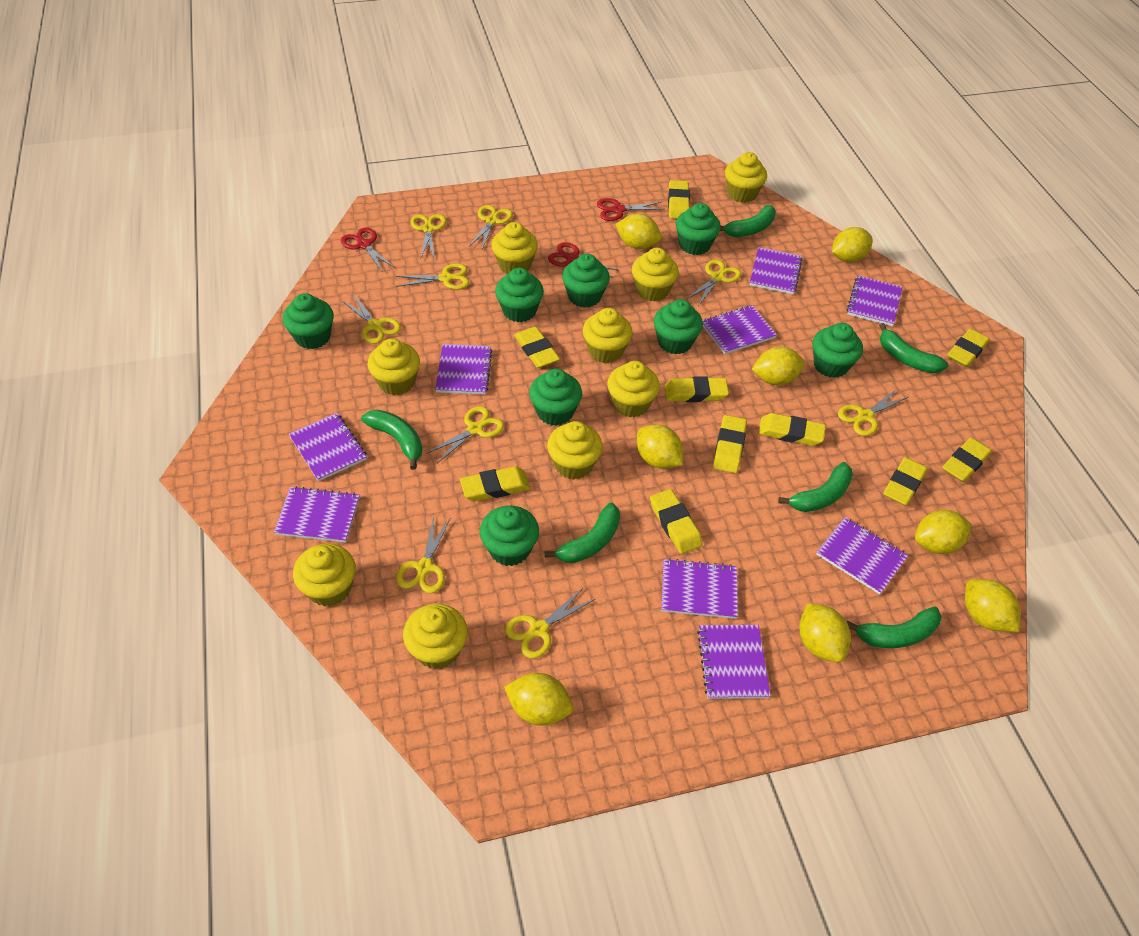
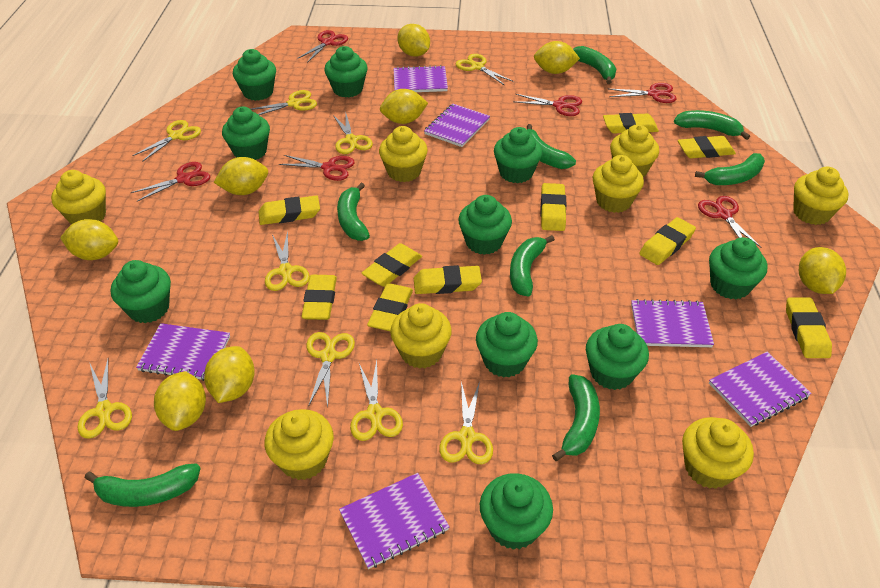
green banana: 6 -> 8
green cupcake: 8 -> 10
purple notebook: 9 -> 6
red scissors: 3 -> 6
yellow cupcake: 9 -> 8

